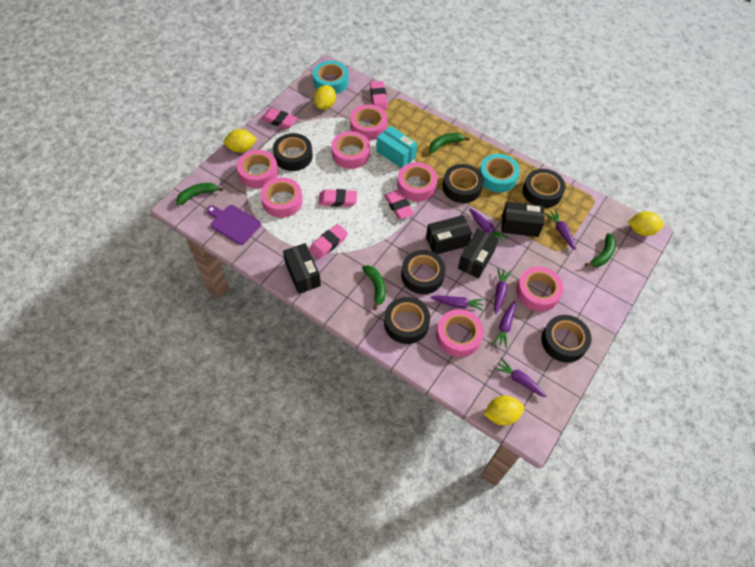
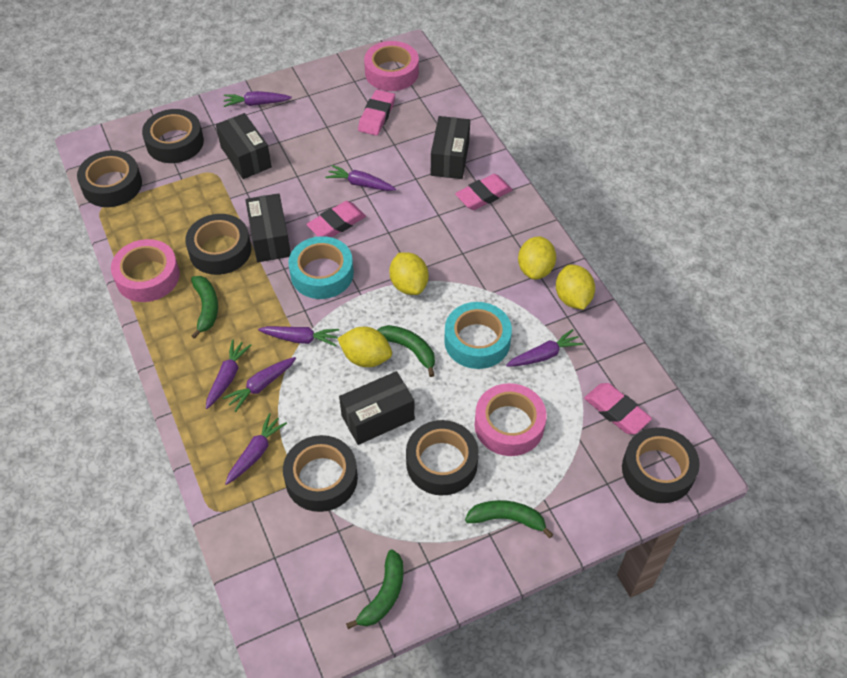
pink eraser: 5 -> 4
pink tape: 7 -> 3
purple carrot: 6 -> 7
purple cutting board: 1 -> 0
turquoise box: 1 -> 0

